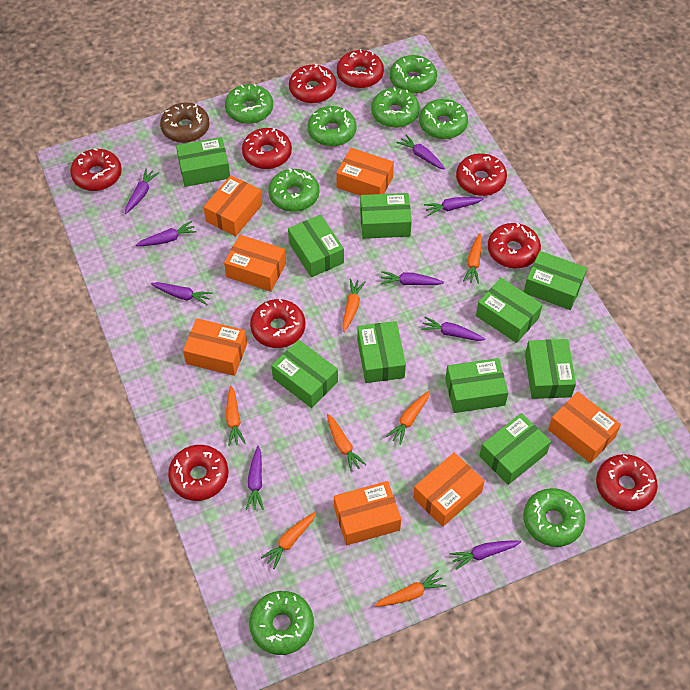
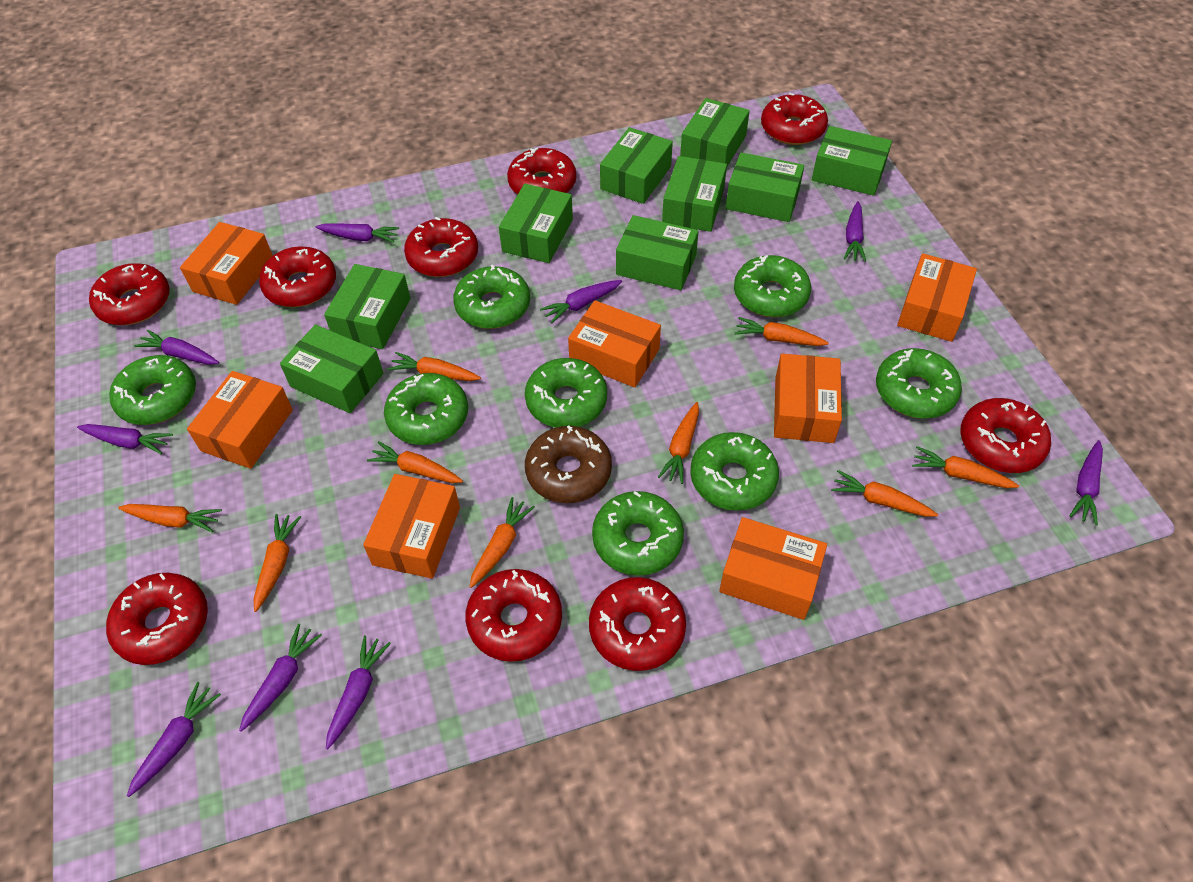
green box: 10 -> 9
orange carrot: 7 -> 9

